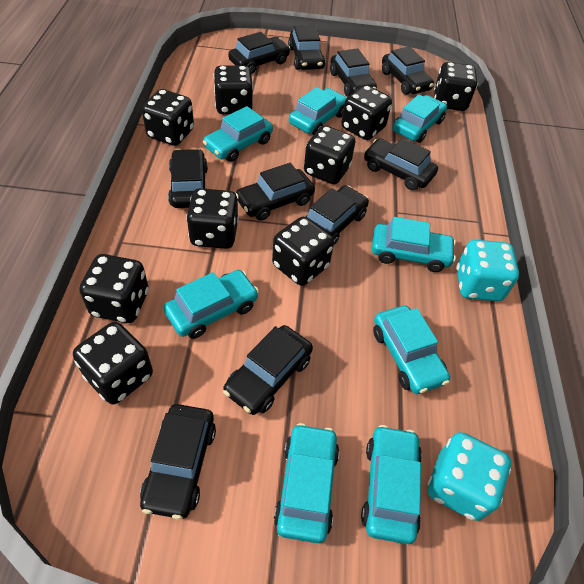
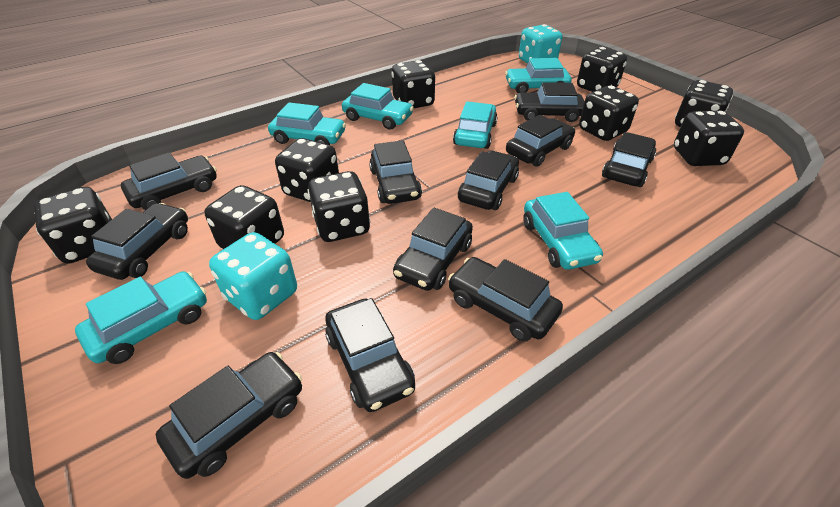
black car: 10 -> 11
turquoise car: 8 -> 6

